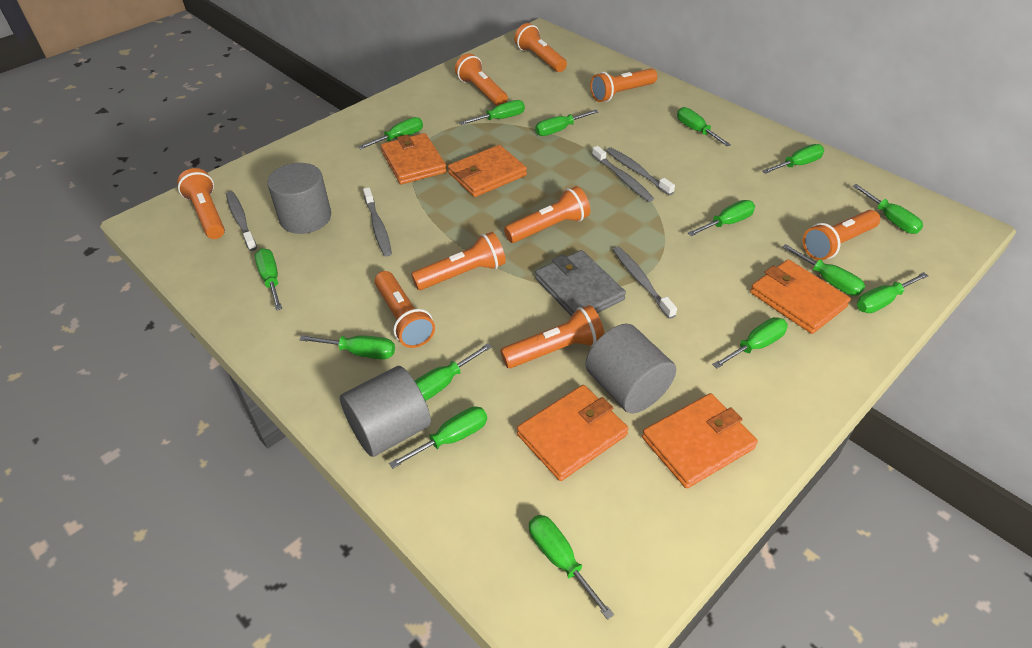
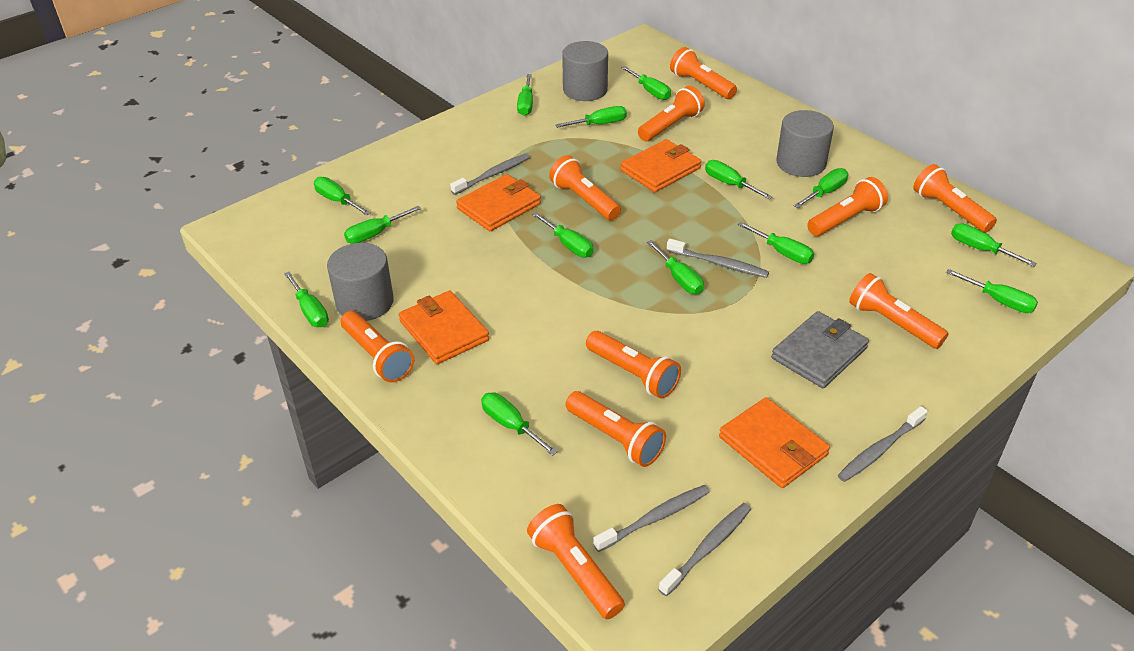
green screwdriver: 15 -> 14
orange flashlight: 9 -> 10
orange wallet: 5 -> 4

